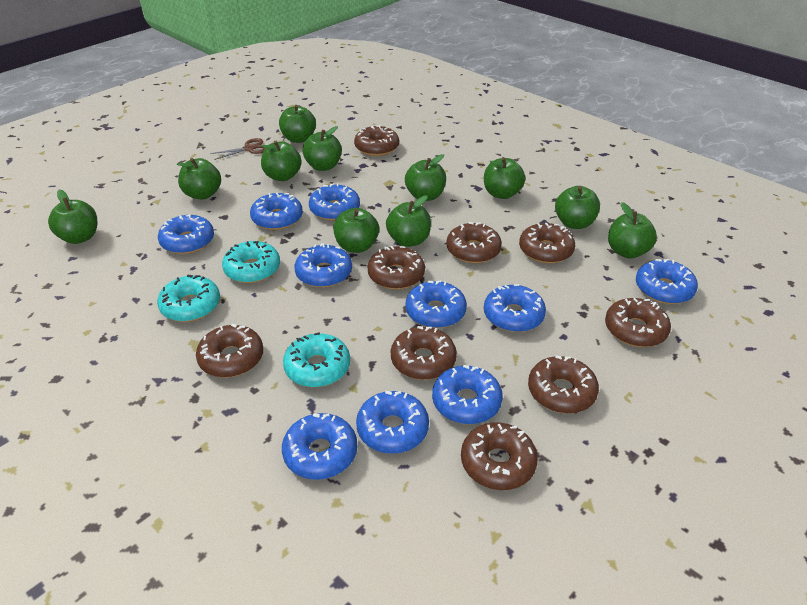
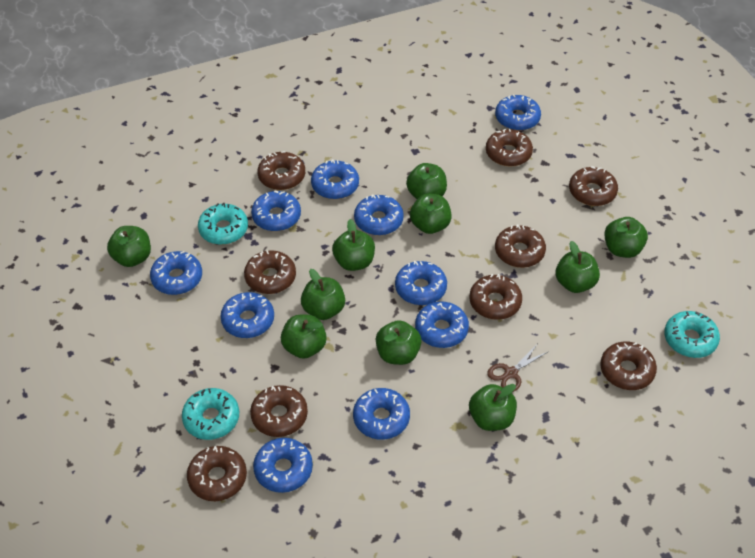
green apple: 11 -> 10

